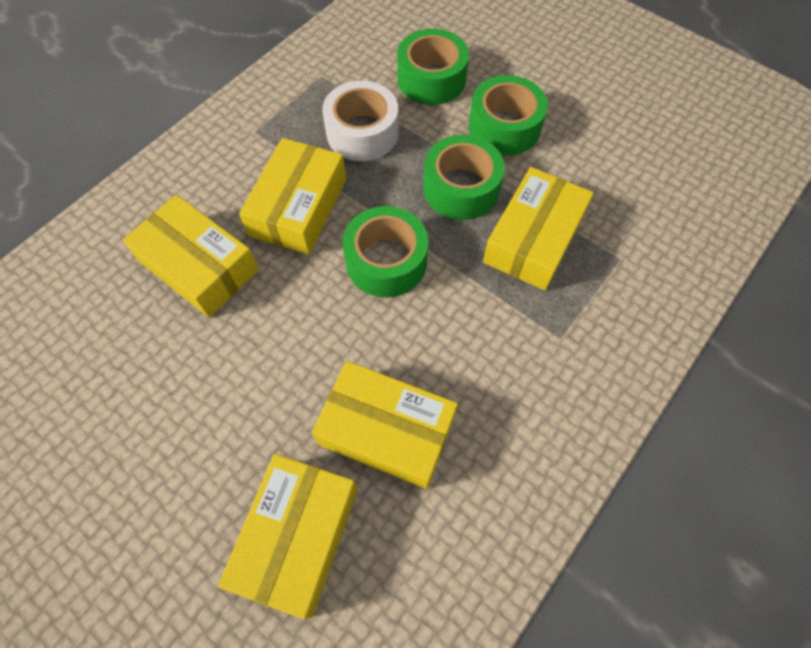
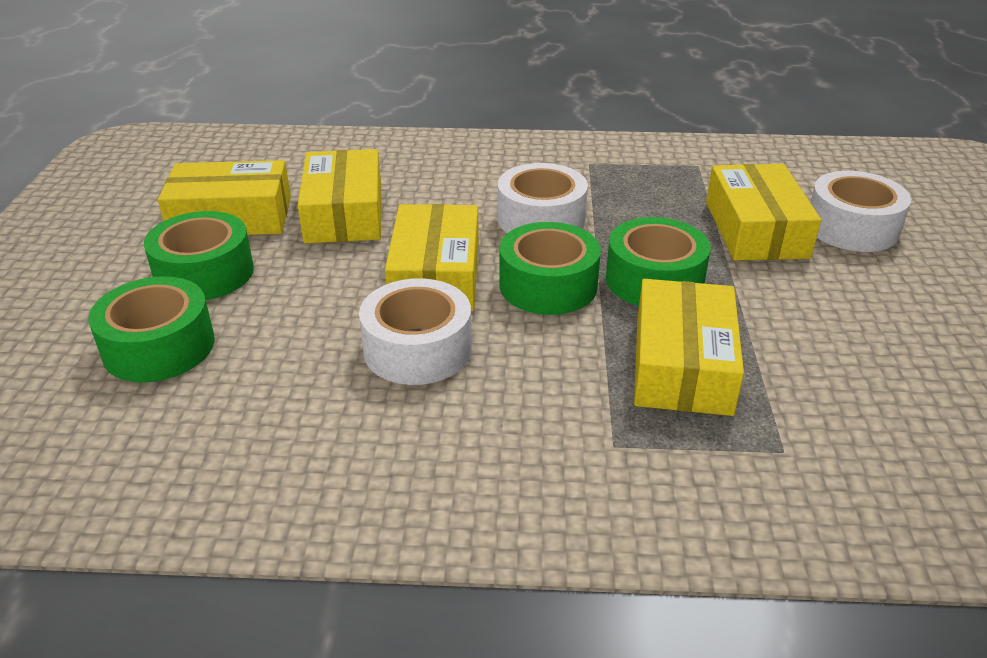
white tape: 1 -> 3

